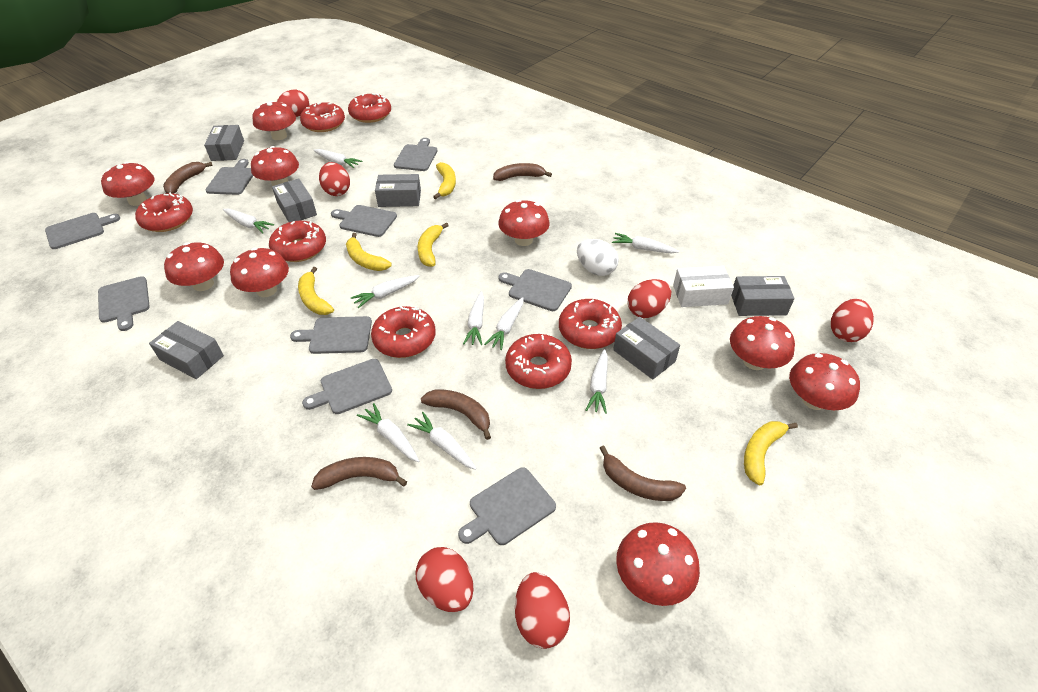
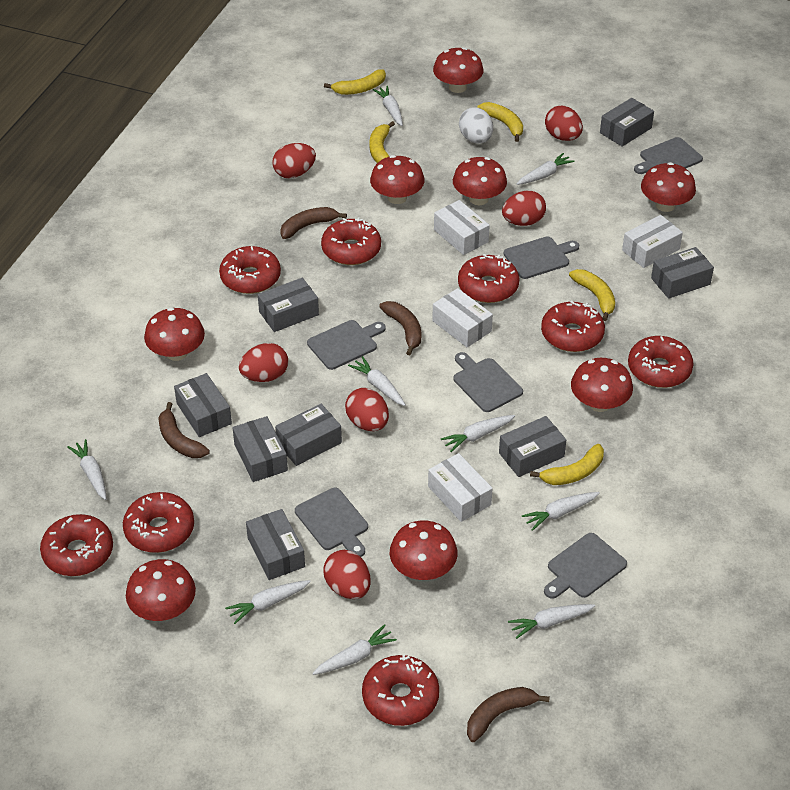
brown banana: 5 -> 4
grey box: 6 -> 8
grey cutting board: 9 -> 6
red donut: 7 -> 8
red mushroom: 9 -> 8
white box: 1 -> 4

